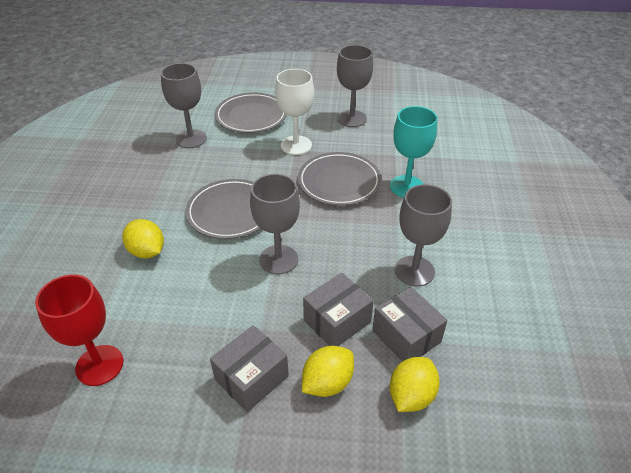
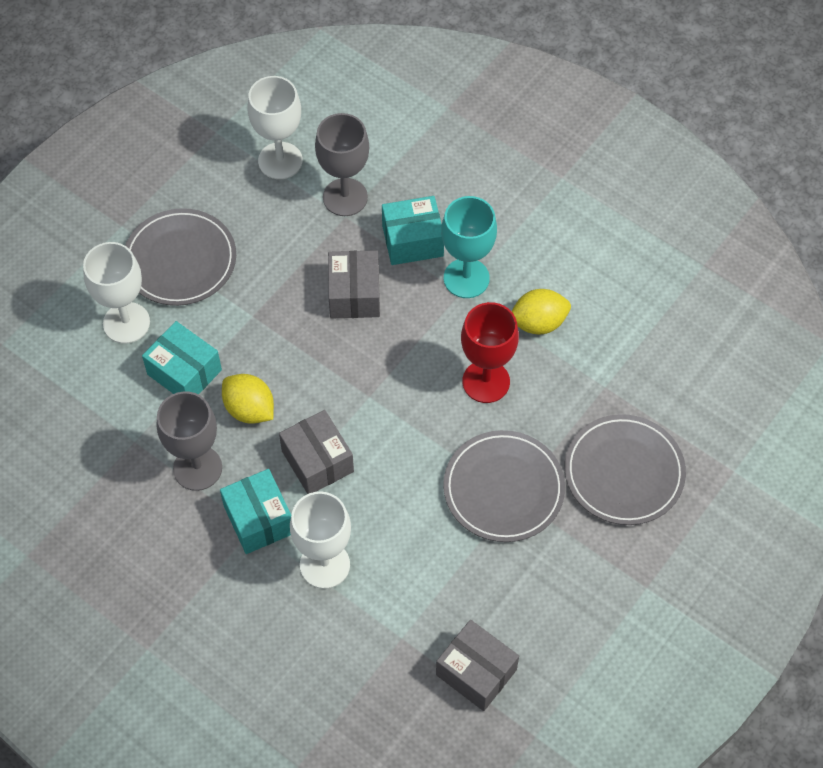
grey goblet: 4 -> 2
turquoise box: 0 -> 3
white goblet: 1 -> 3
yellow lemon: 3 -> 2

